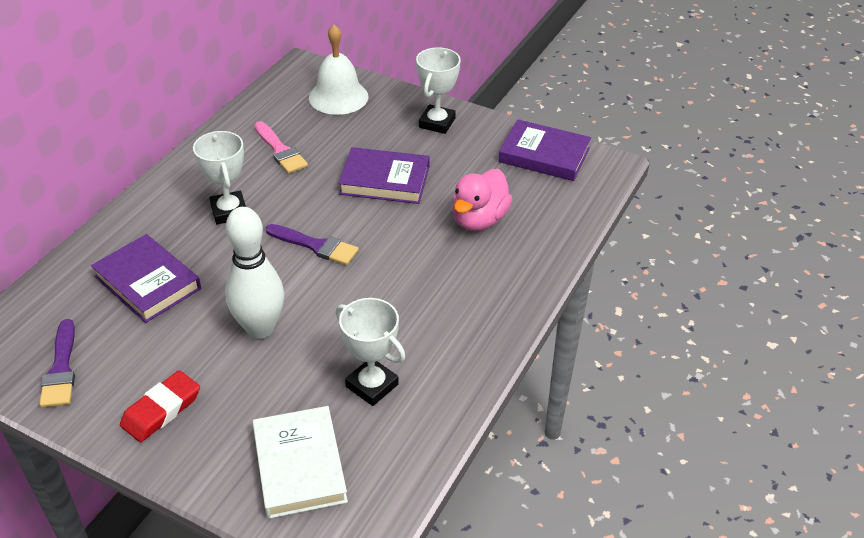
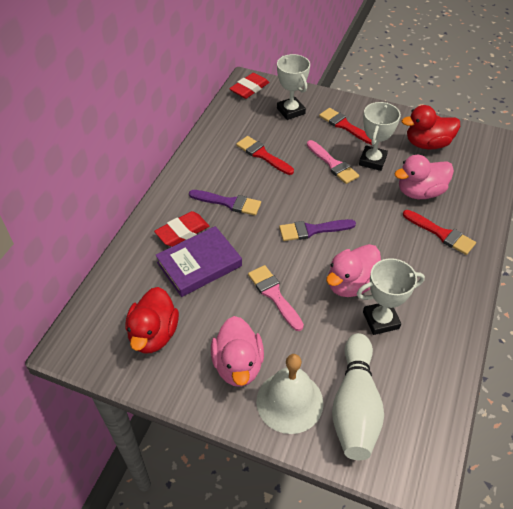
pink brush: 1 -> 2
pink duck: 1 -> 3
purple book: 3 -> 1
red brush: 0 -> 3
red duck: 0 -> 2
red eraser: 1 -> 2
white book: 1 -> 0

